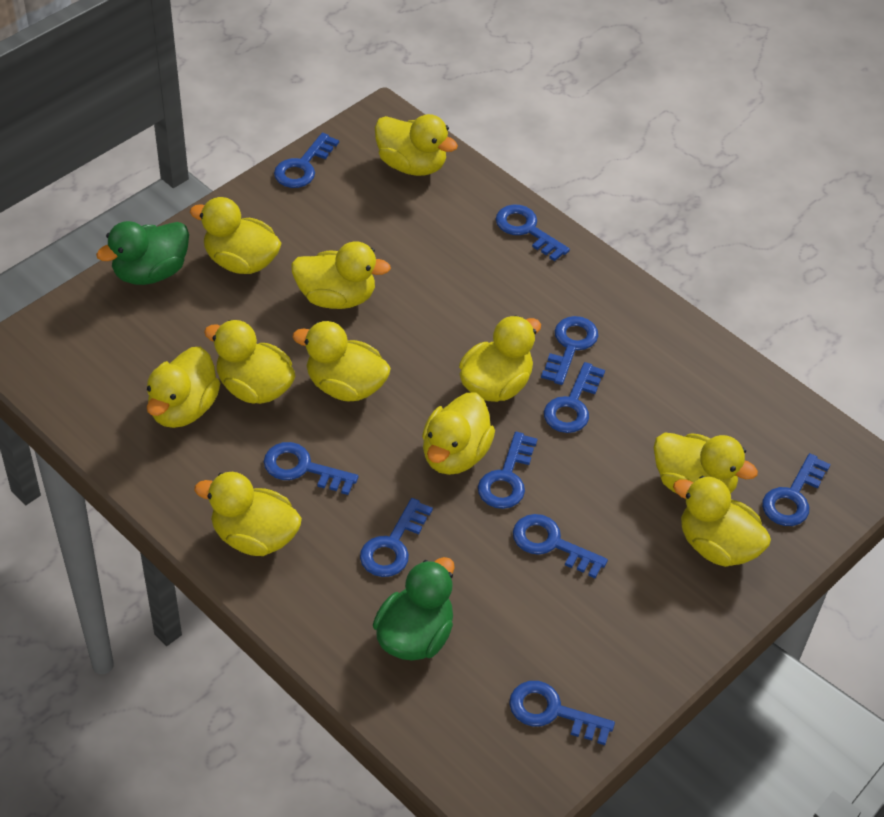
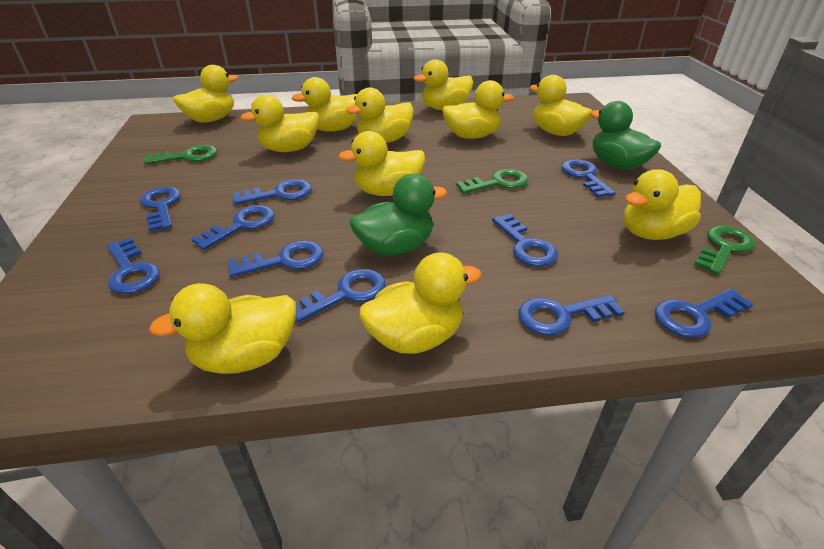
green key: 0 -> 3

